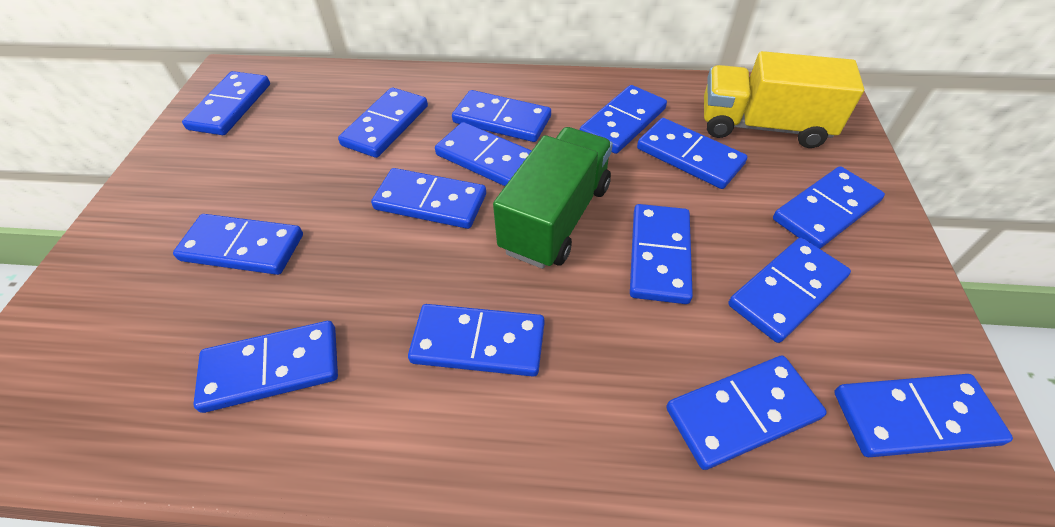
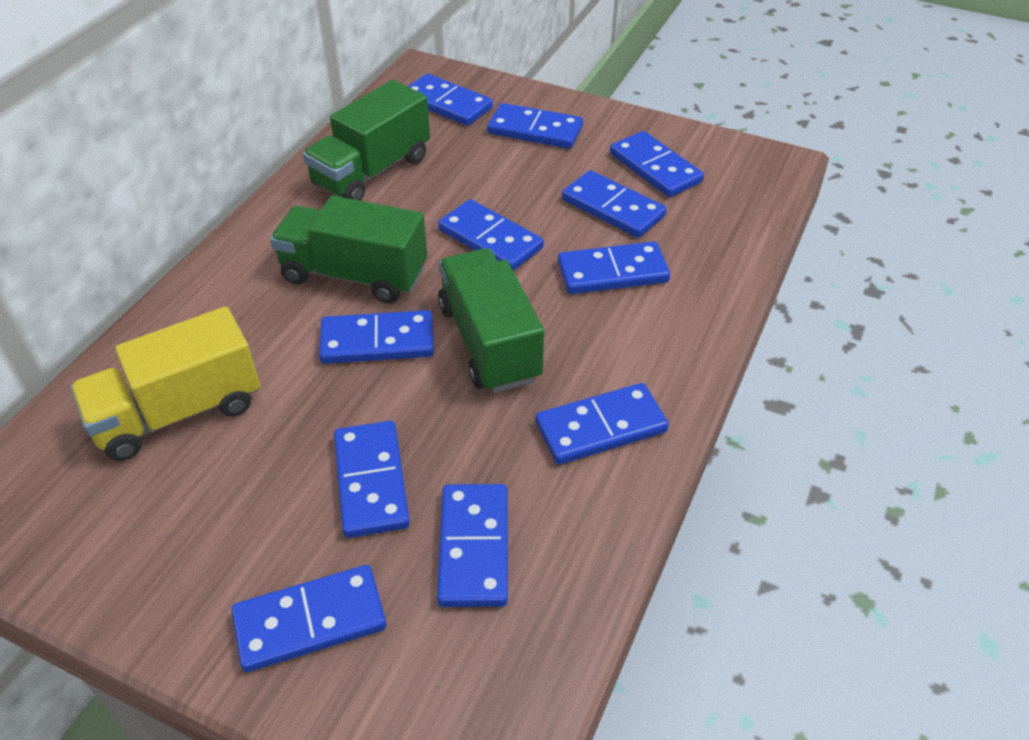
blue domino: 15 -> 11
green truck: 1 -> 3

